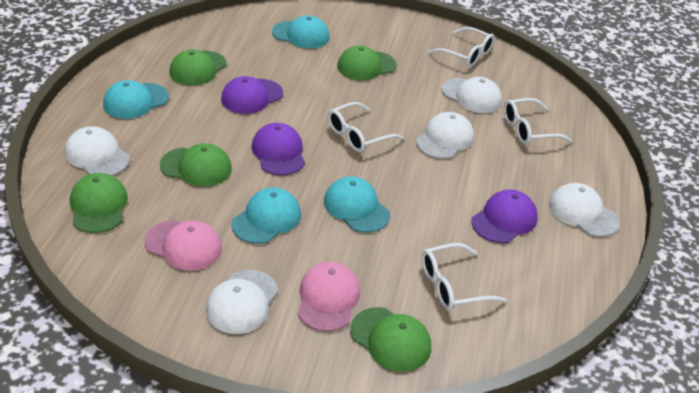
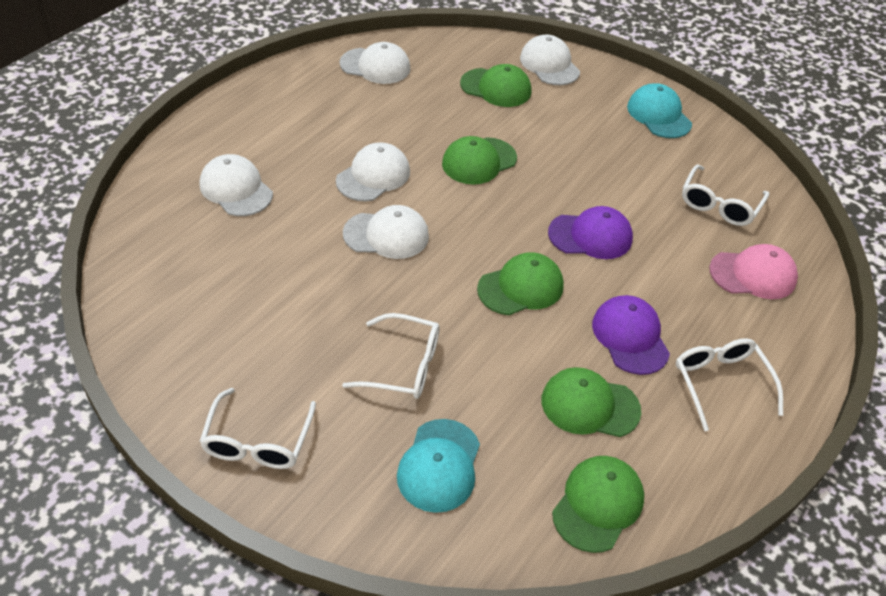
pink cap: 2 -> 1
purple cap: 3 -> 2
turquoise cap: 4 -> 2

